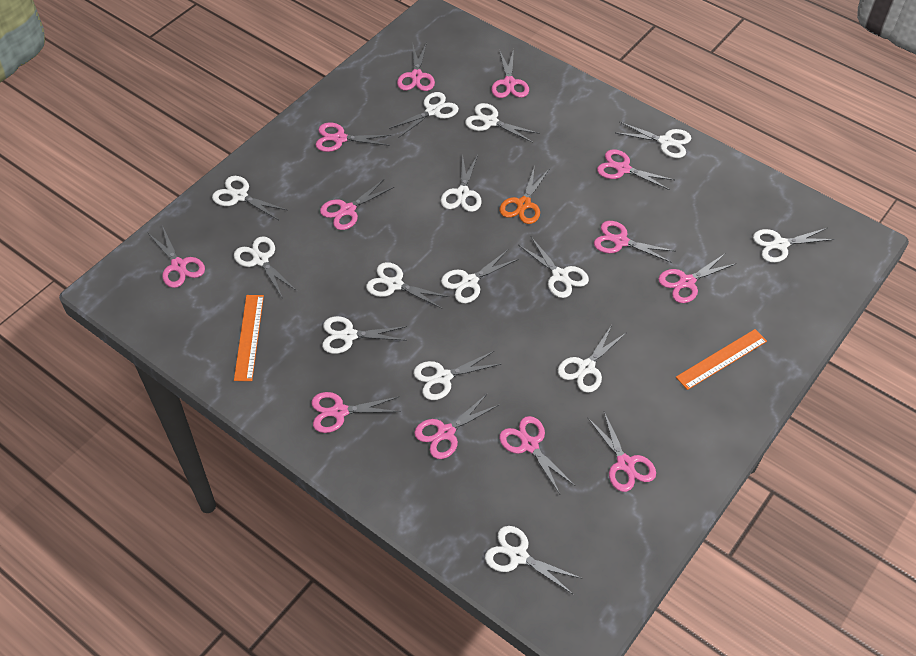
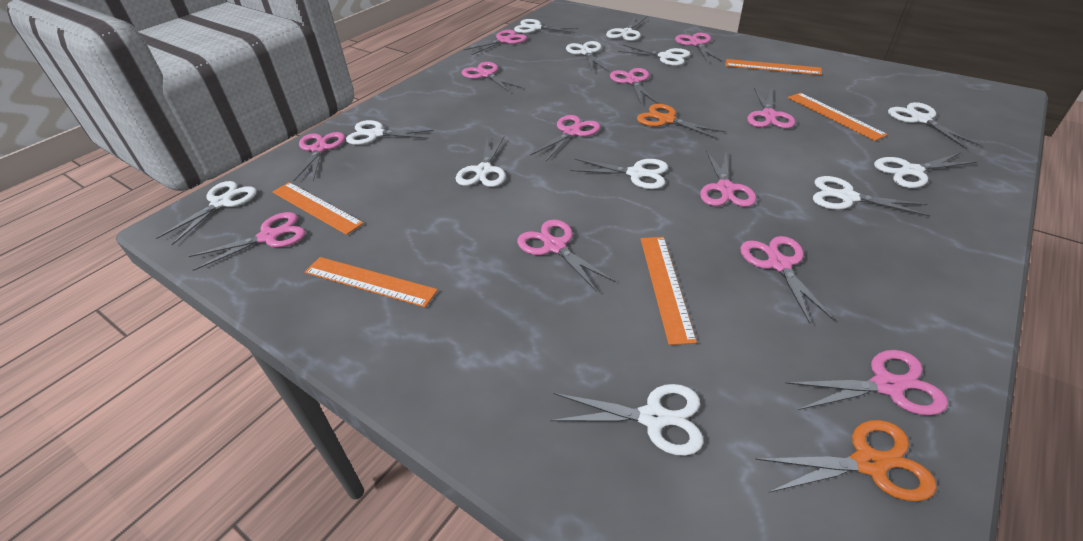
orange ruler: 2 -> 5
orange scissors: 1 -> 2
white scissors: 14 -> 12

